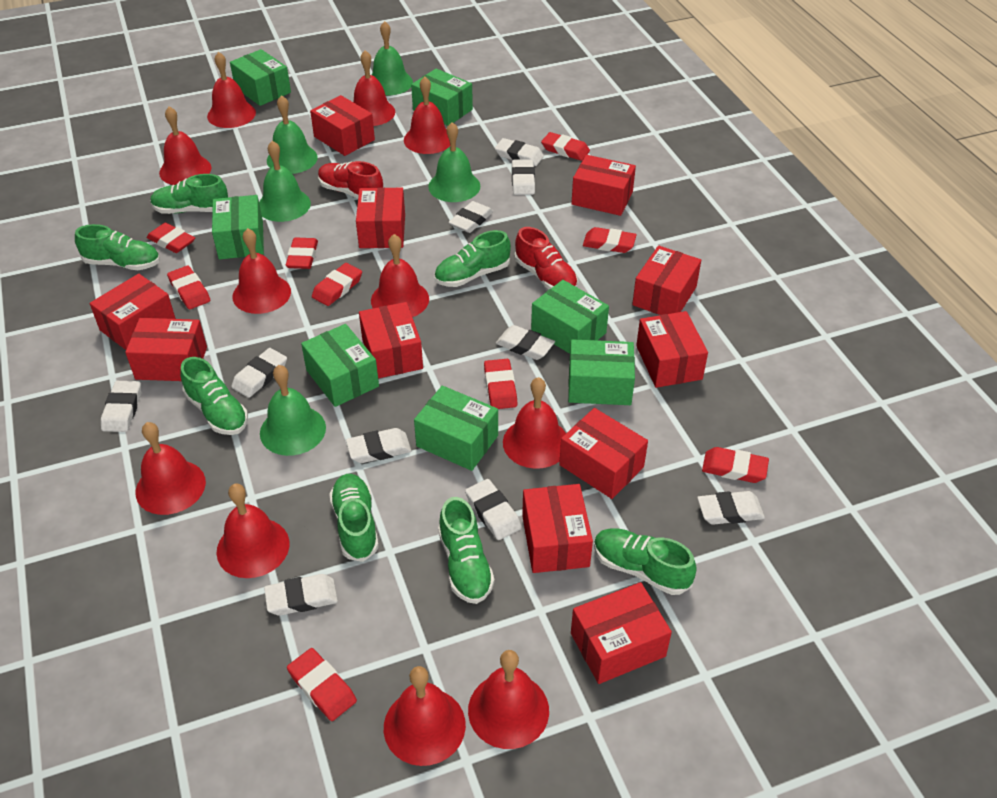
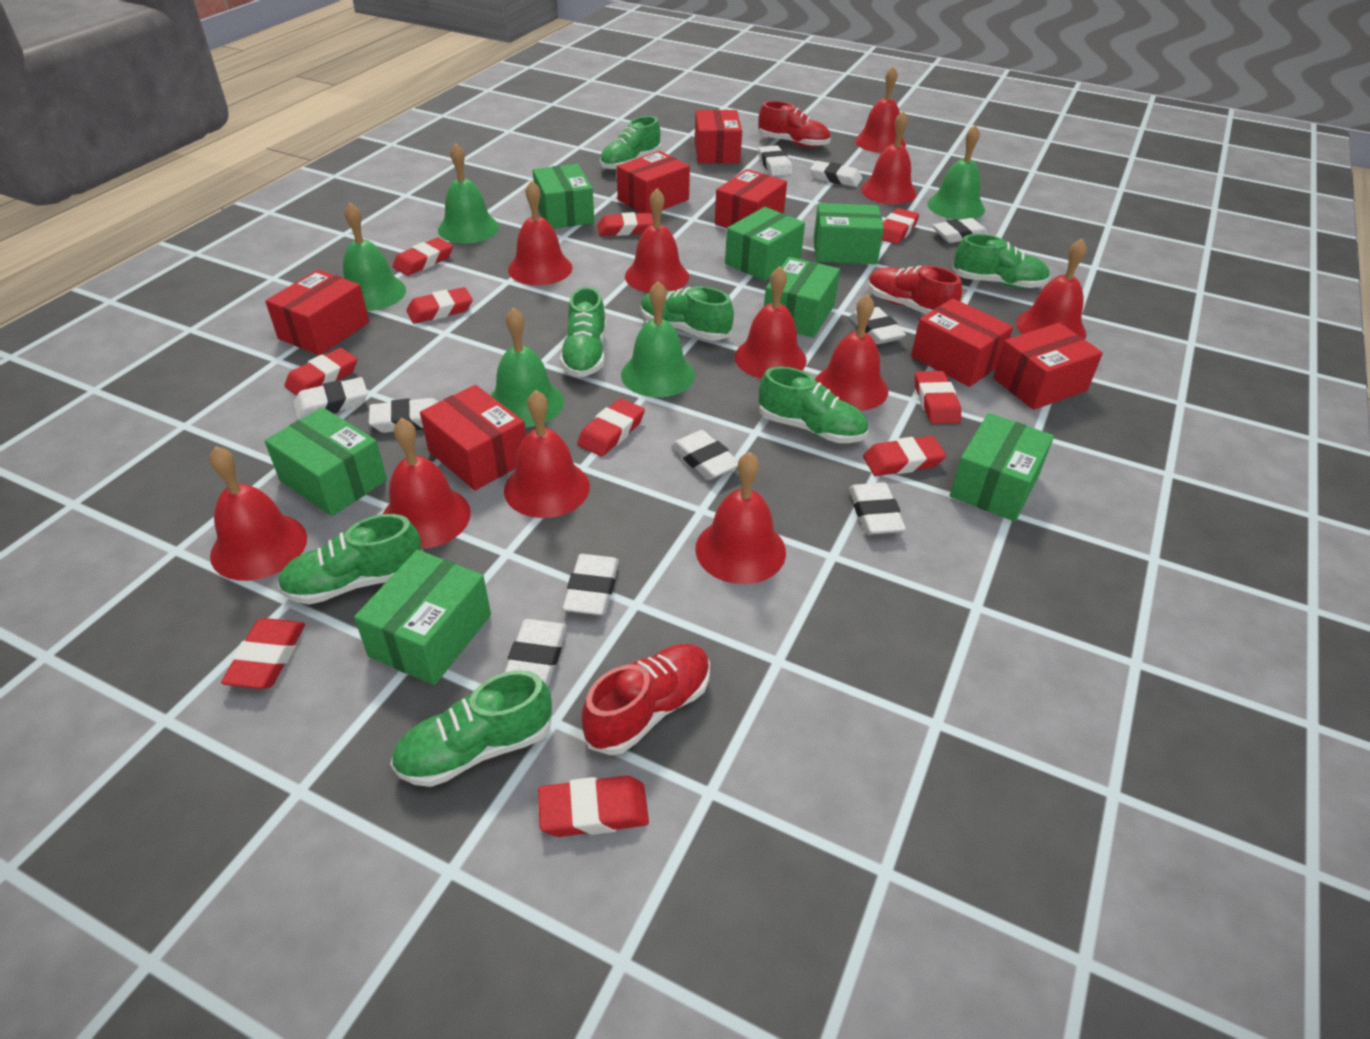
red box: 11 -> 7
red eraser: 9 -> 10
red shoe: 2 -> 3

